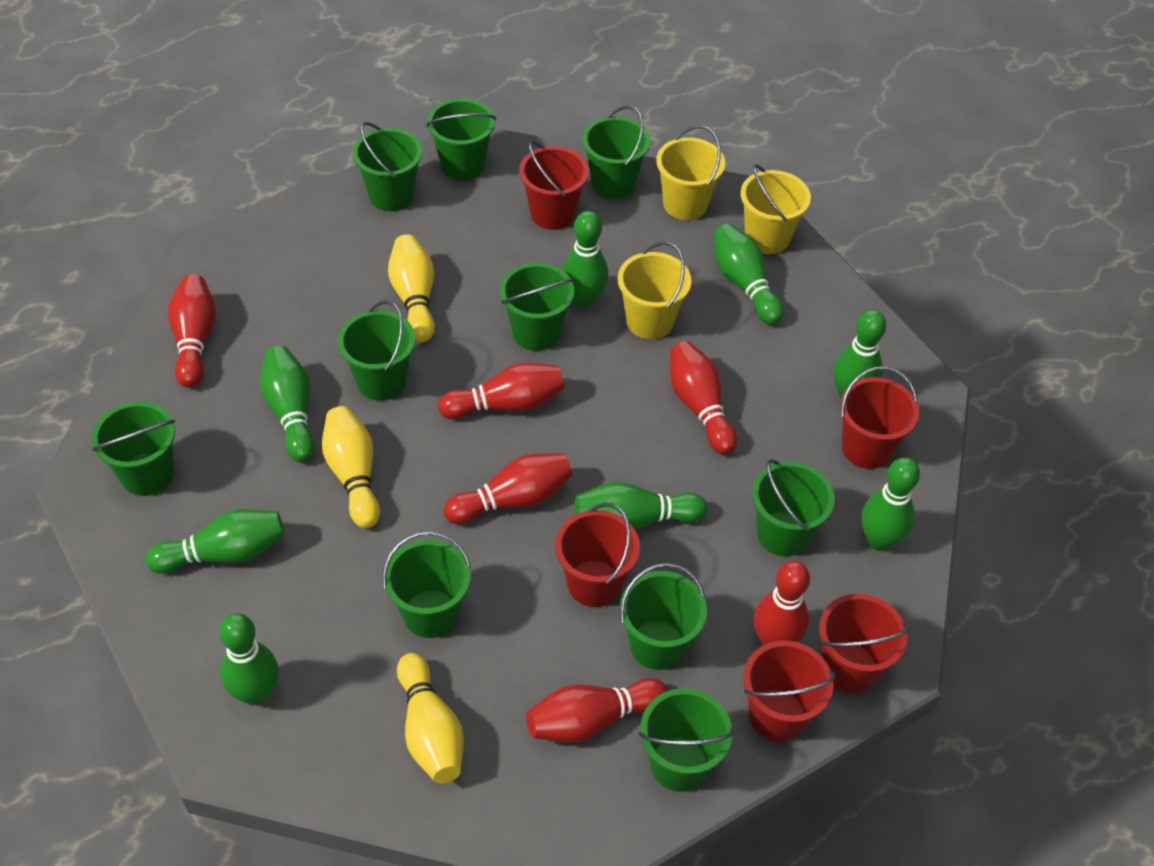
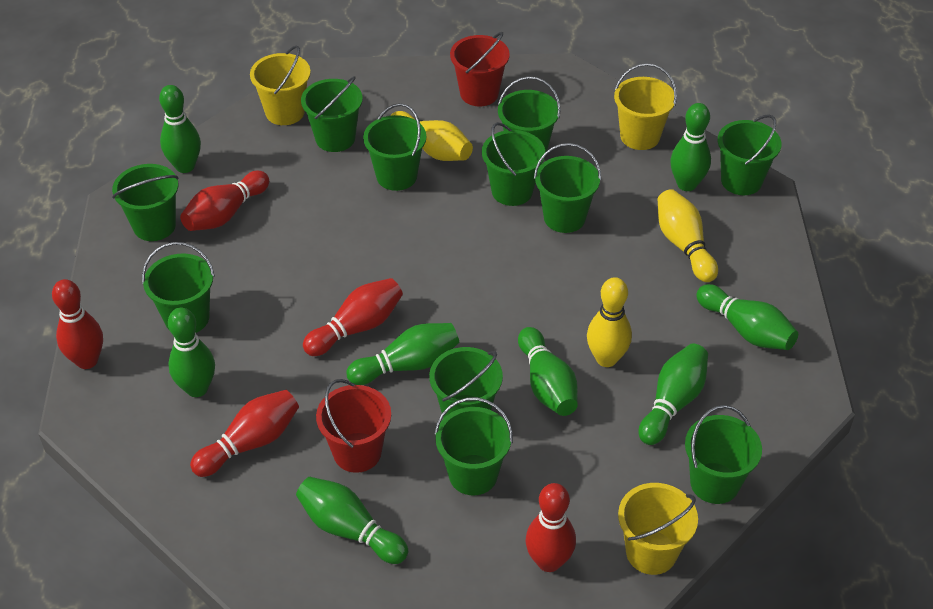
green bucket: 10 -> 11
red bowling pin: 6 -> 5
red bucket: 5 -> 2

